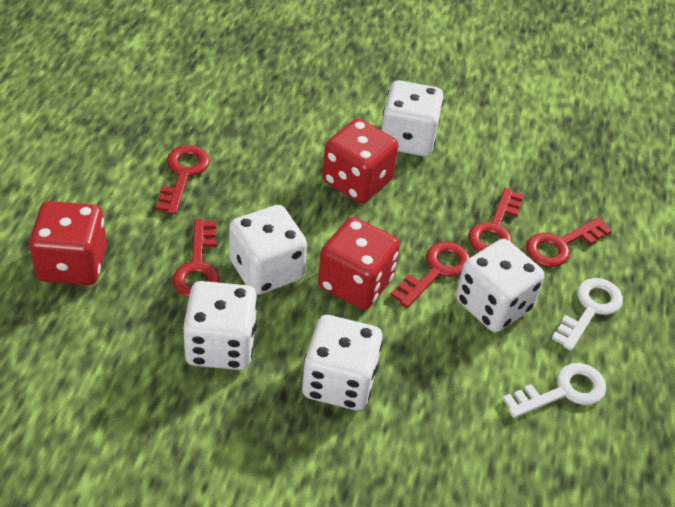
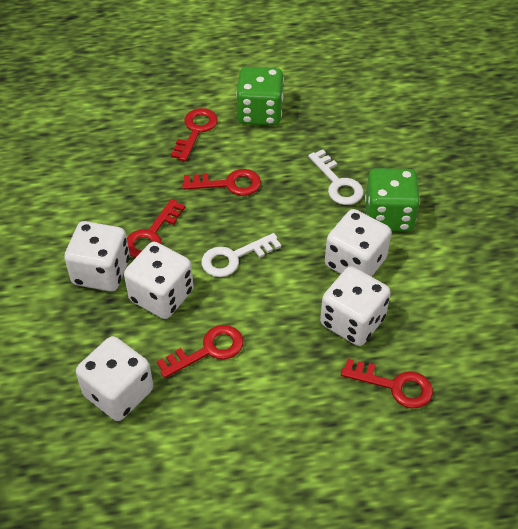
green dice: 0 -> 2
red dice: 3 -> 0

